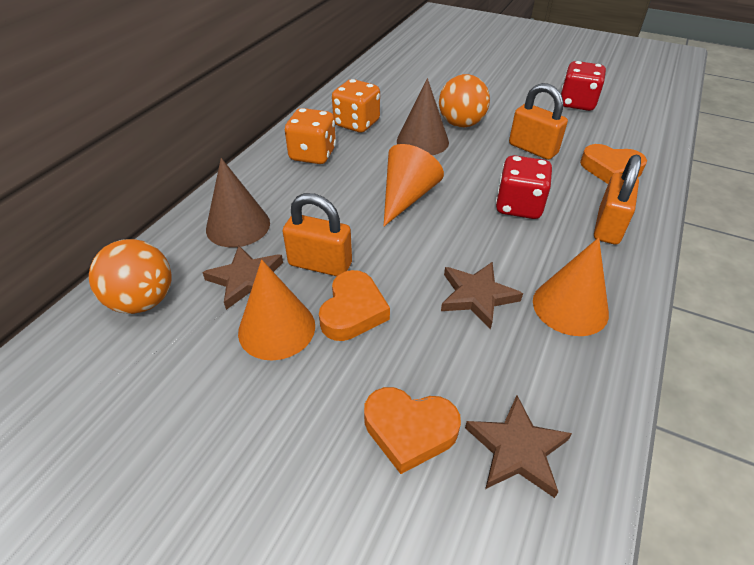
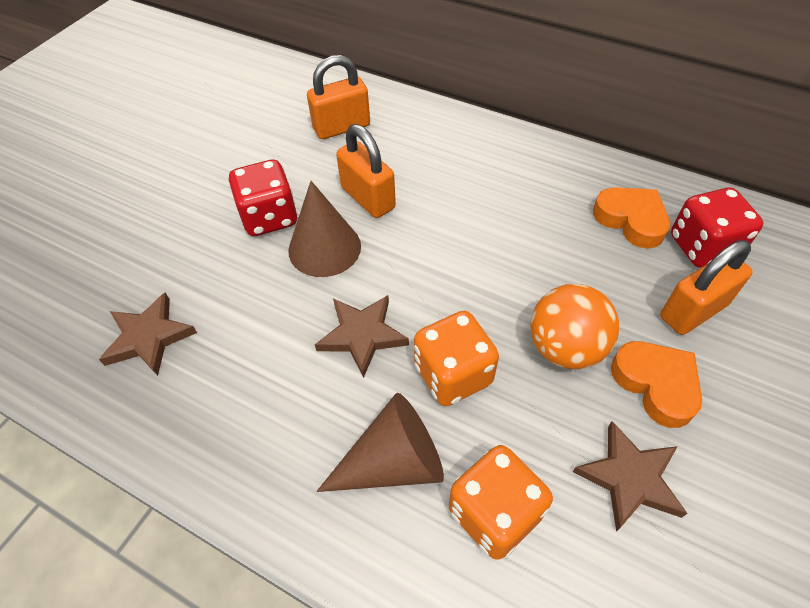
orange ball: 2 -> 1
orange cone: 3 -> 0
orange heart: 3 -> 2

